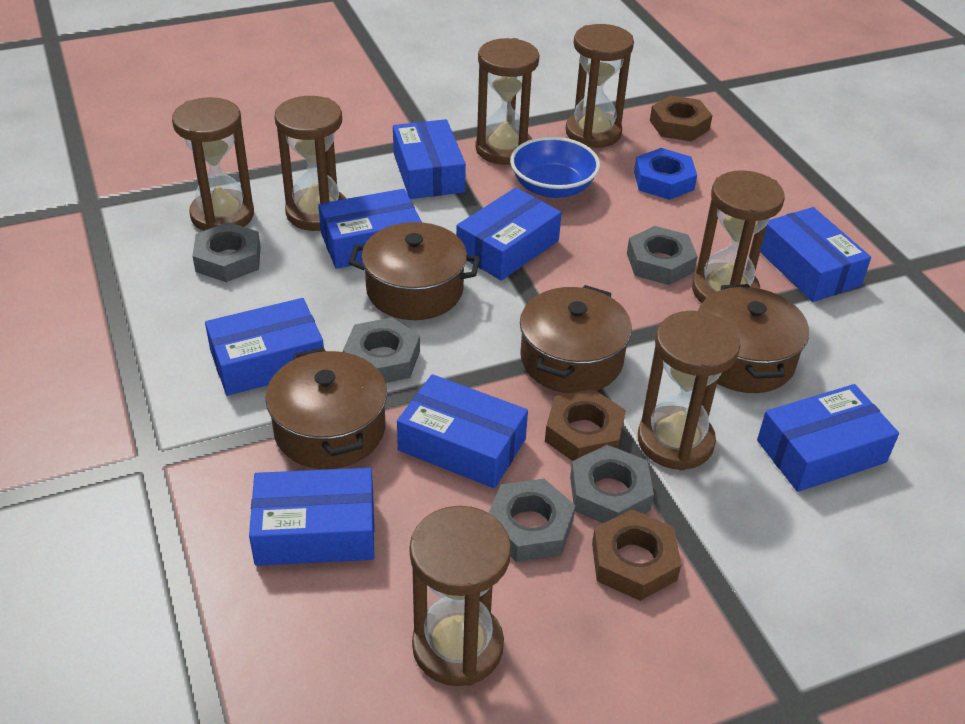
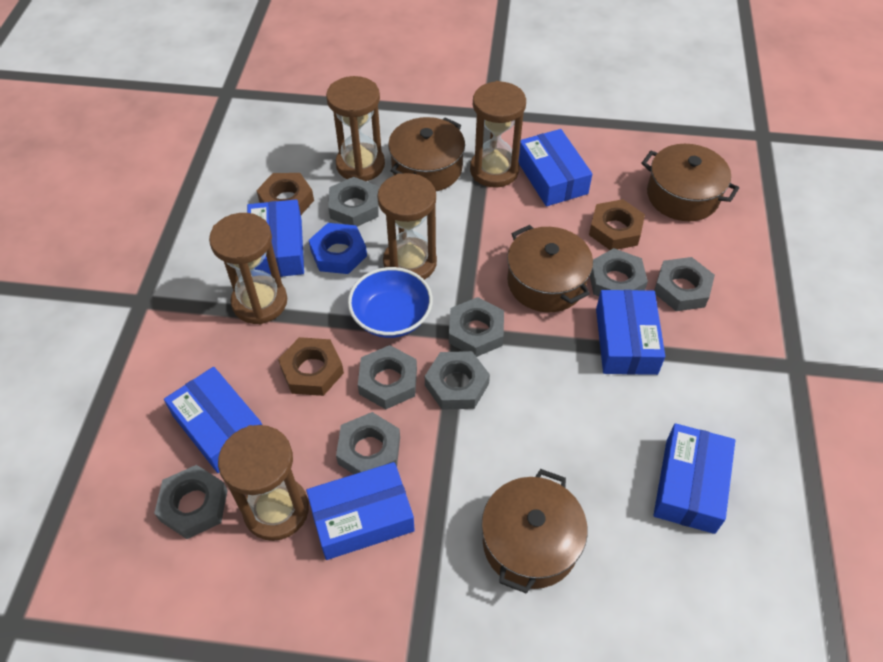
blue box: 8 -> 6
brown hourglass: 7 -> 5
grey nut: 5 -> 8

